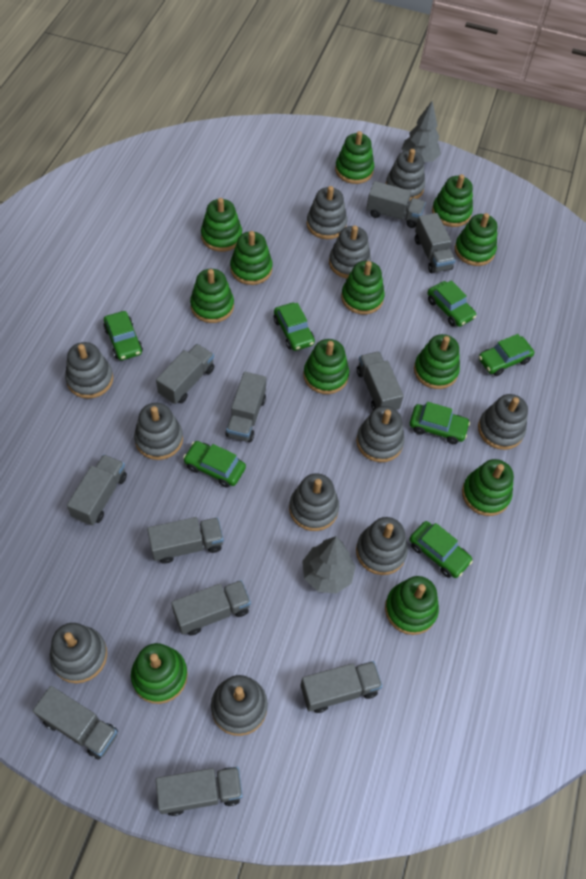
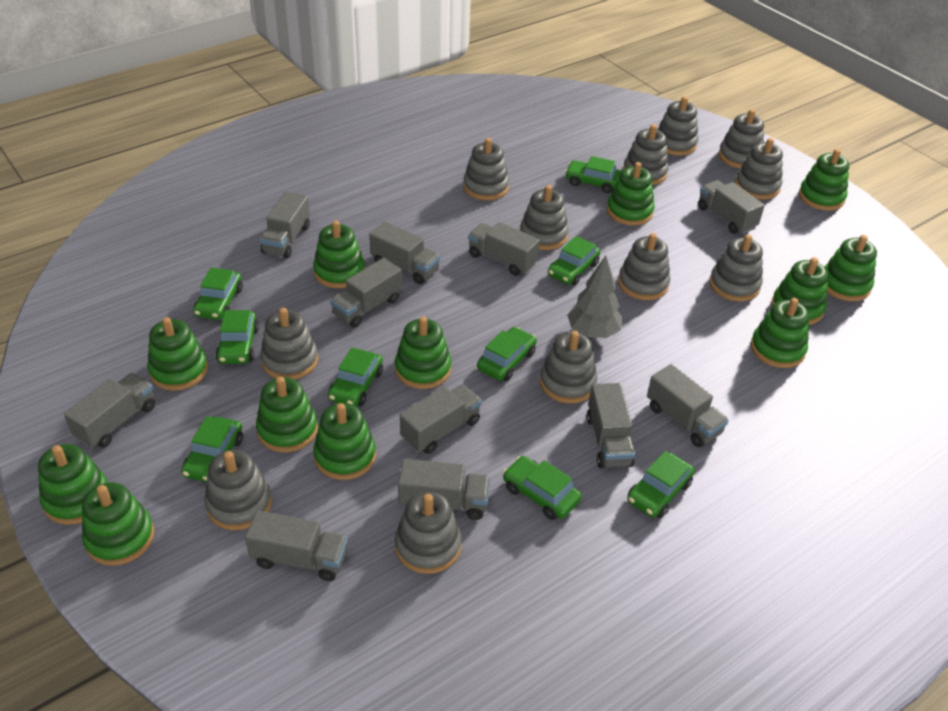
green car: 7 -> 9
grey stacking toy: 11 -> 12
grey tree: 2 -> 1

